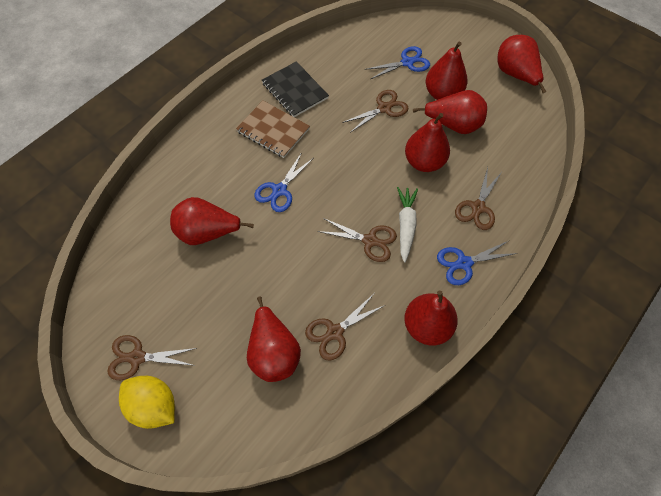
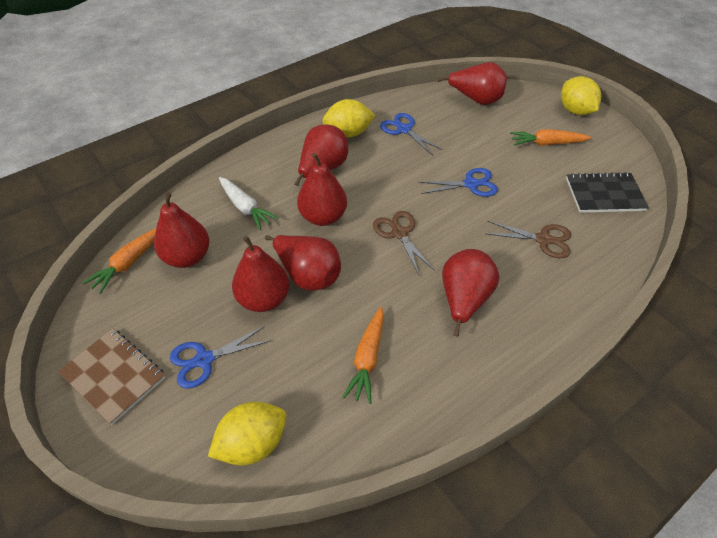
brown scissors: 5 -> 2
orange carrot: 0 -> 3
yellow lemon: 1 -> 3

